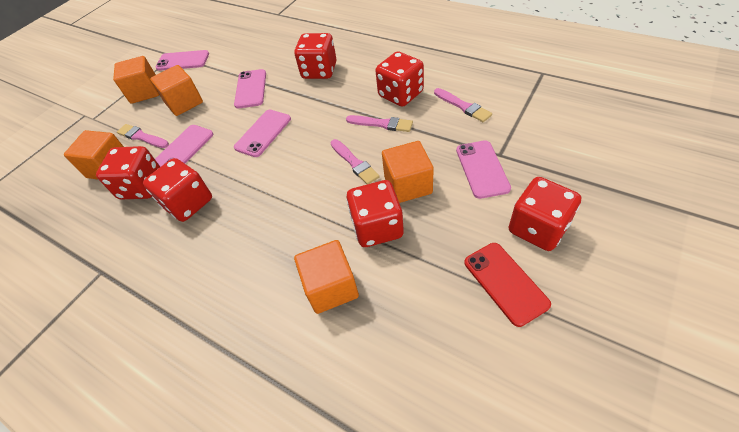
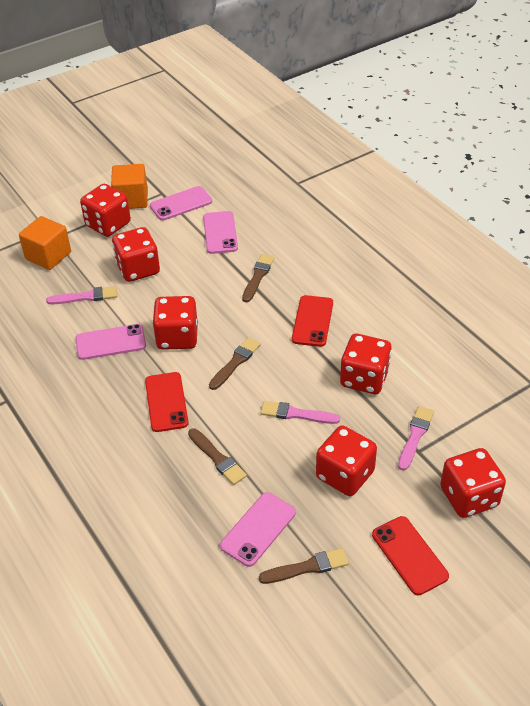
brown brush: 0 -> 4
orange cube: 5 -> 2
pink brush: 4 -> 3
pink phone: 5 -> 4
red phone: 1 -> 3

